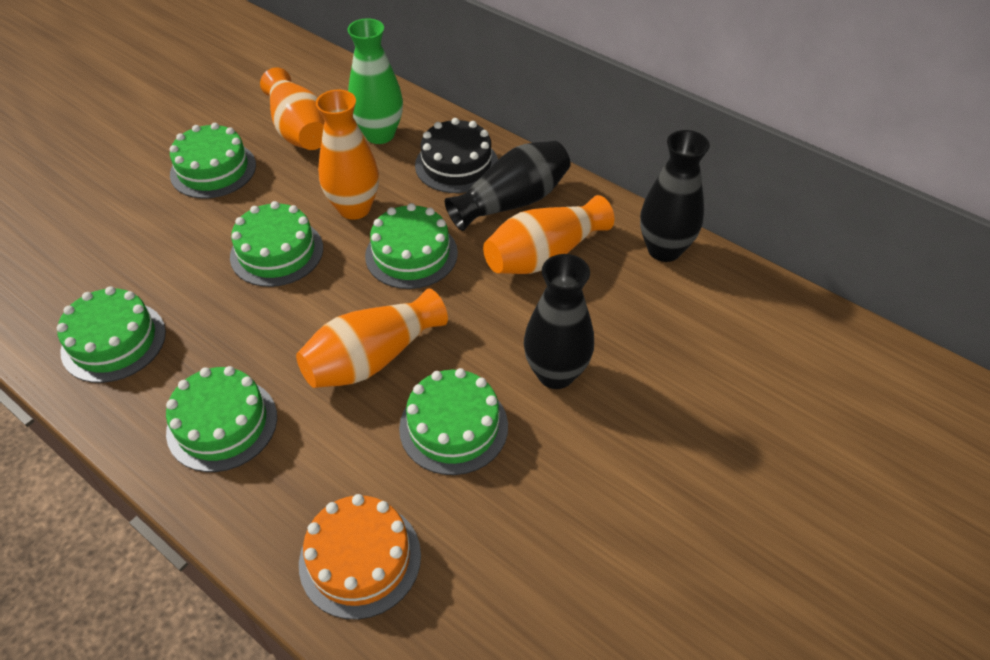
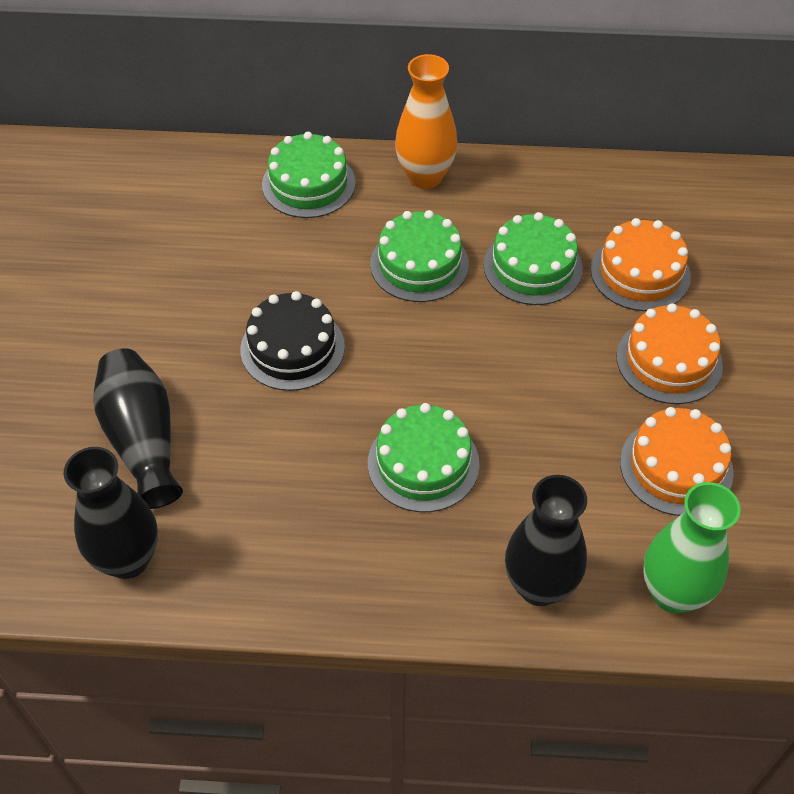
green cake: 6 -> 4
orange cake: 1 -> 3
orange vase: 4 -> 1

